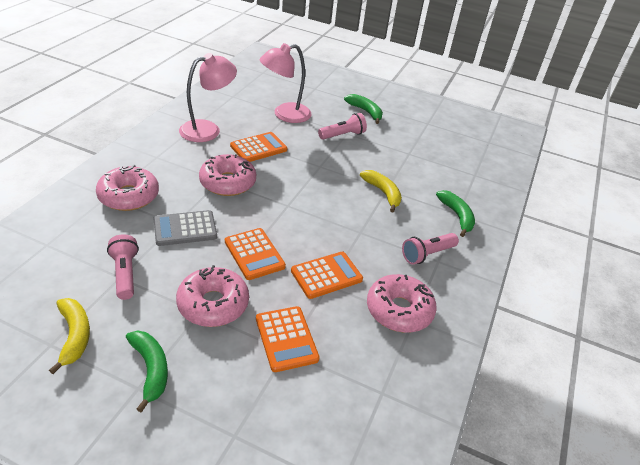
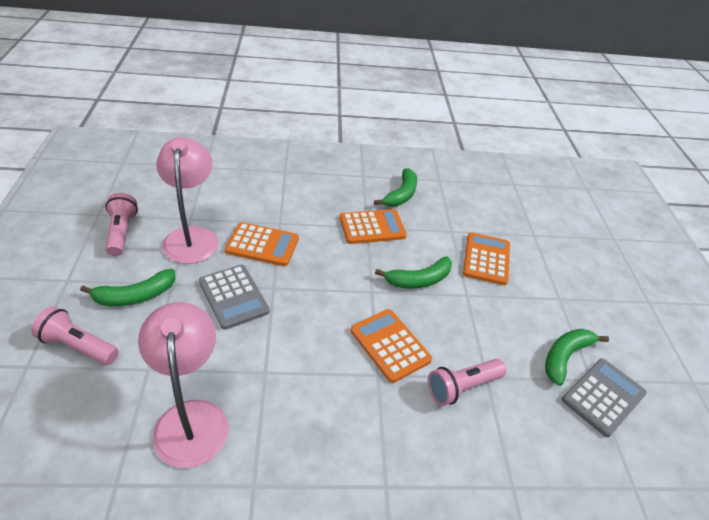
green banana: 3 -> 4
grey calculator: 1 -> 2
pink donut: 4 -> 0
yellow banana: 2 -> 0

